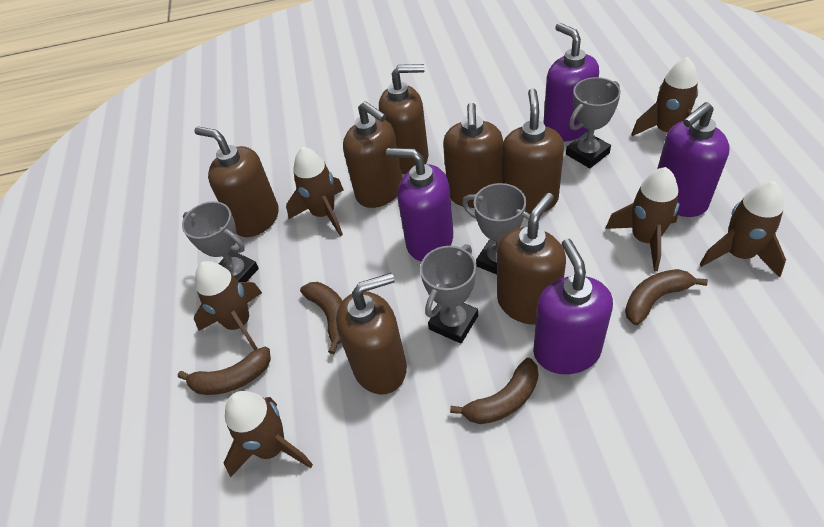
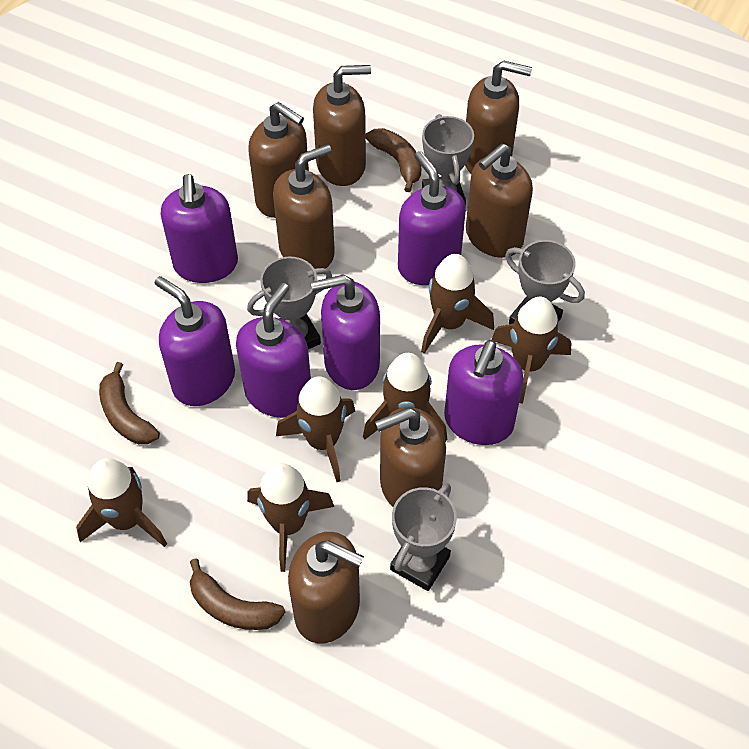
brown banana: 4 -> 3
purple soap dispenser: 4 -> 6

